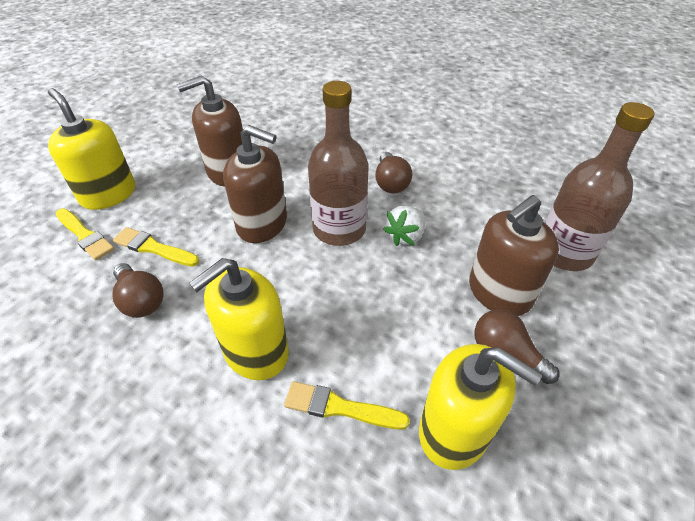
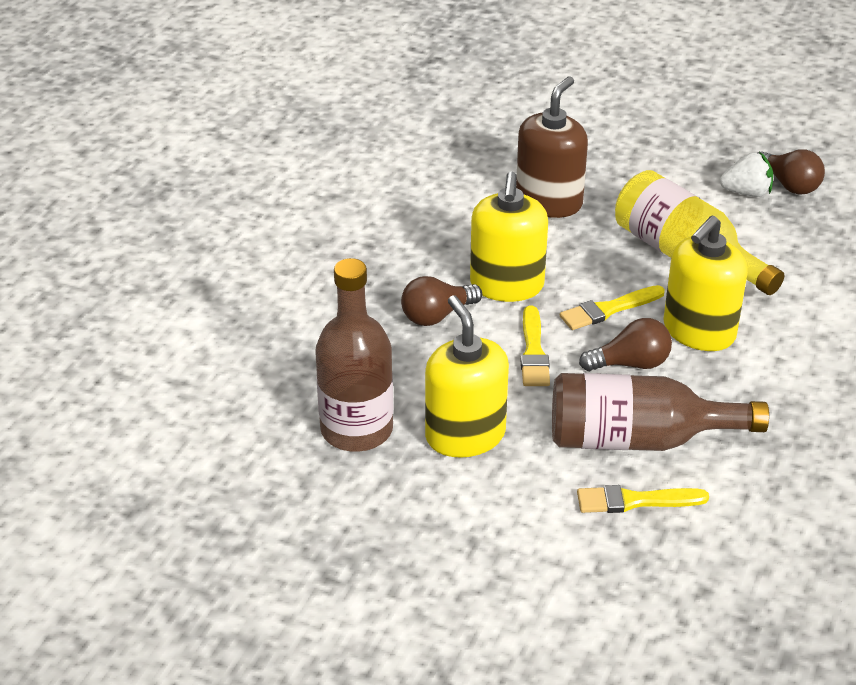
brown soap dispenser: 3 -> 1
yellow bottle: 0 -> 1

